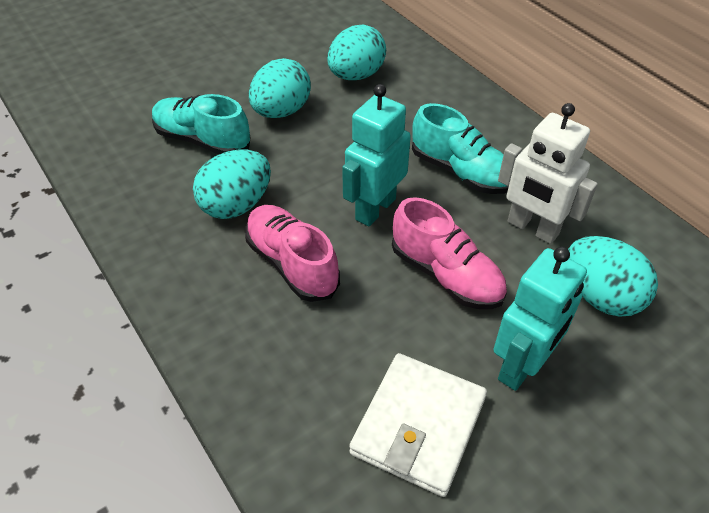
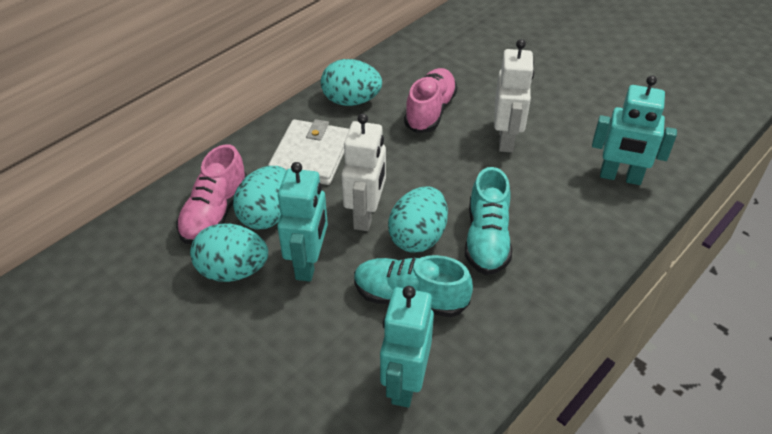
turquoise robot: 2 -> 3
white robot: 1 -> 2

